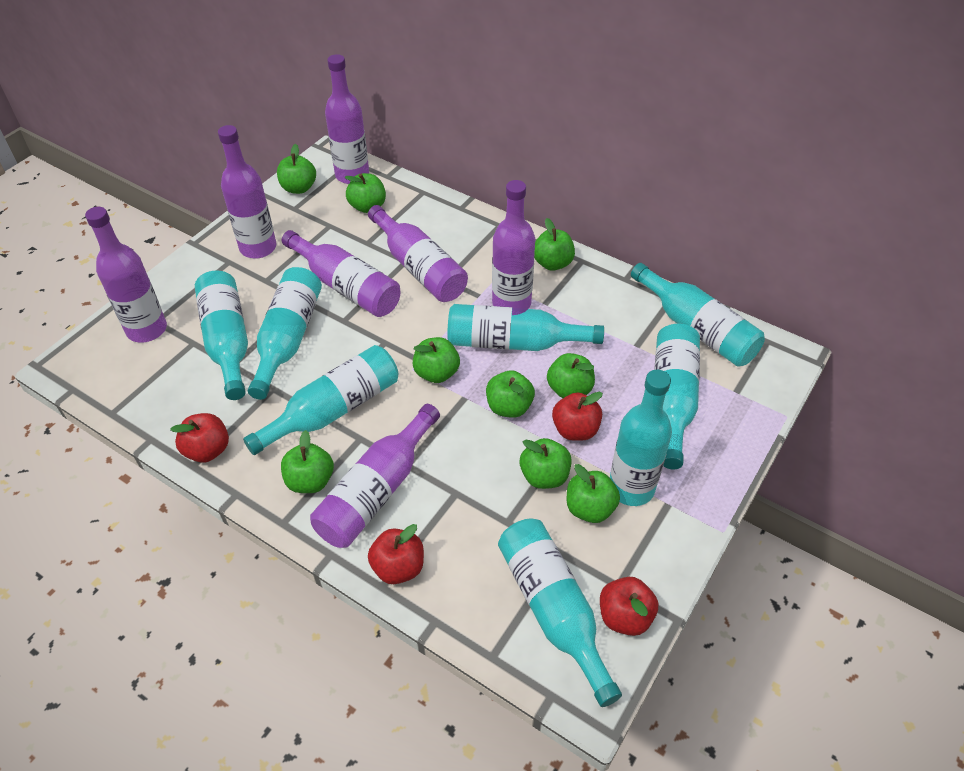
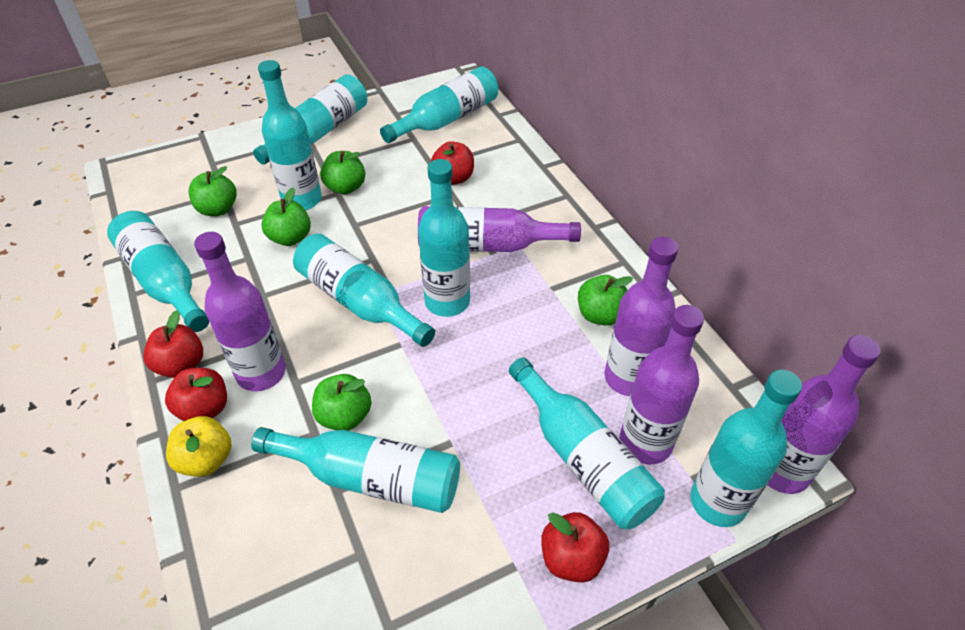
green apple: 9 -> 5
purple bottle: 7 -> 5
turquoise bottle: 8 -> 9
yellow apple: 0 -> 1

